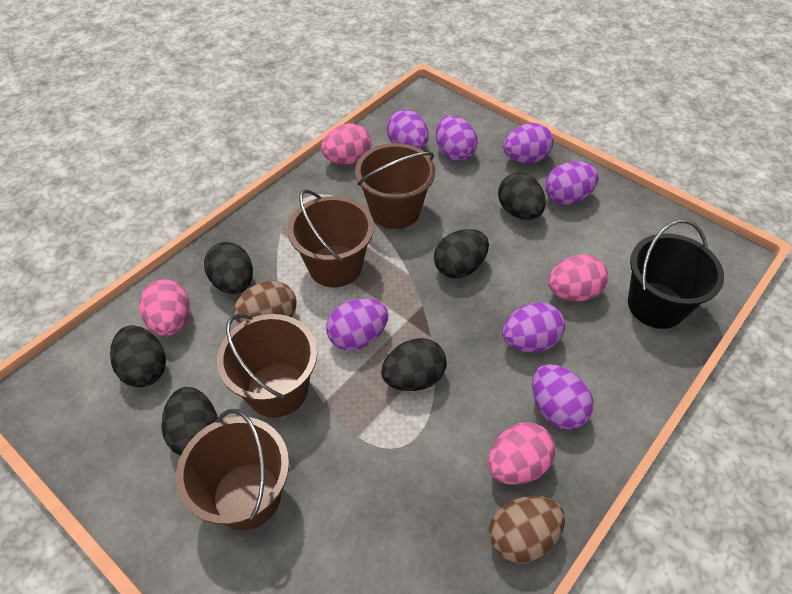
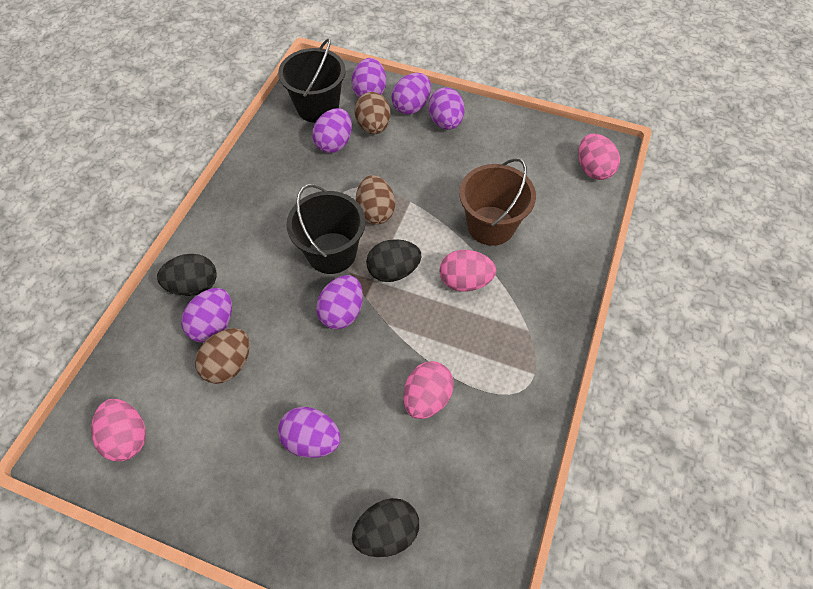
black bucket: 1 -> 2
black egg: 6 -> 3
brown bucket: 4 -> 1
brown egg: 2 -> 3

